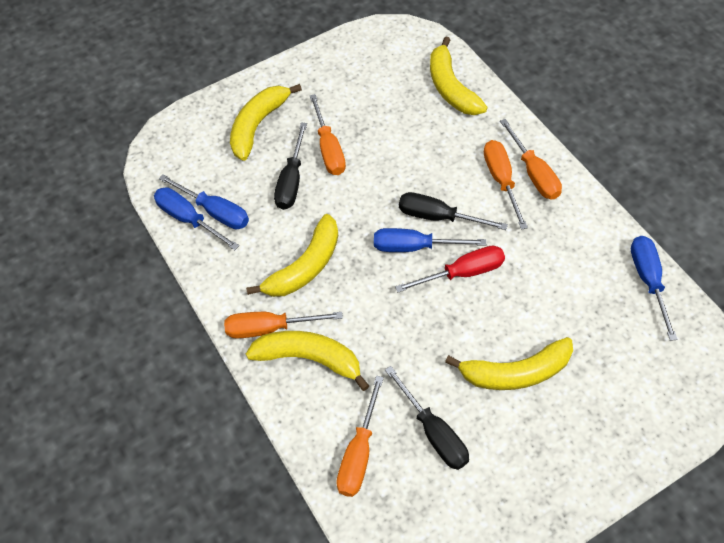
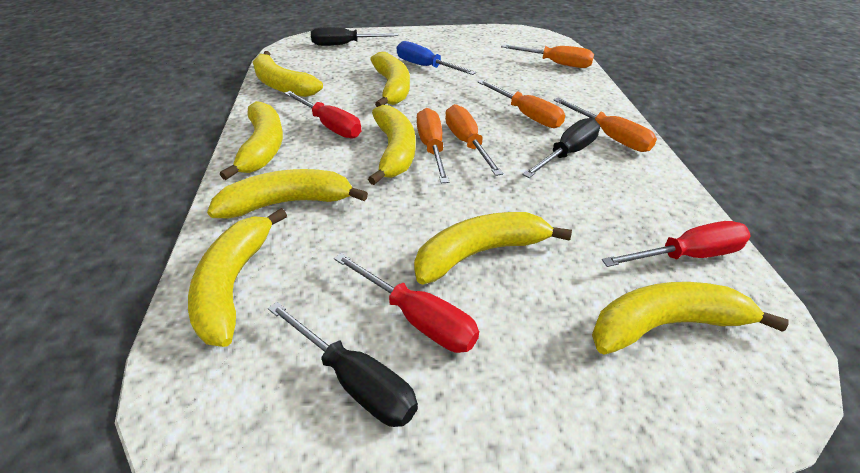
blue screwdriver: 4 -> 1
red screwdriver: 1 -> 3
yellow banana: 5 -> 8

